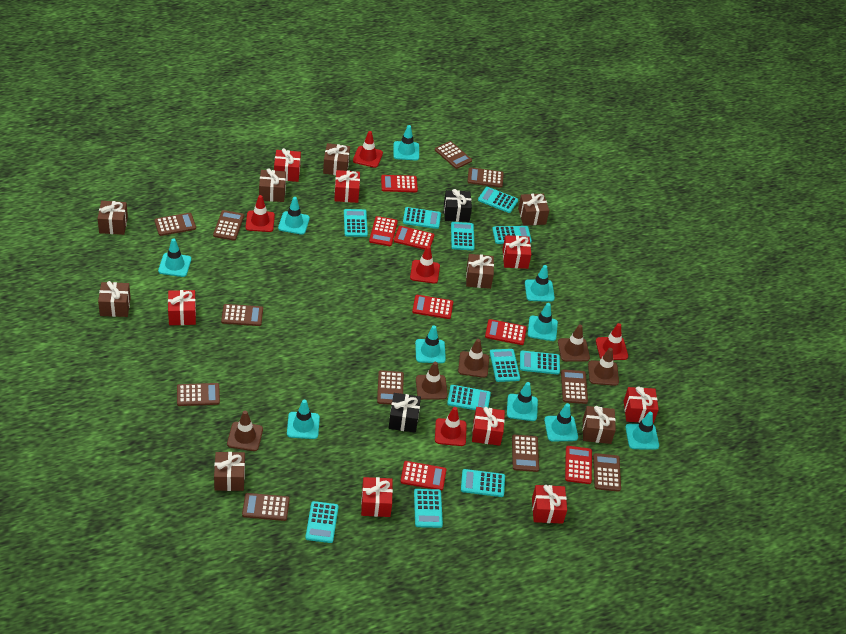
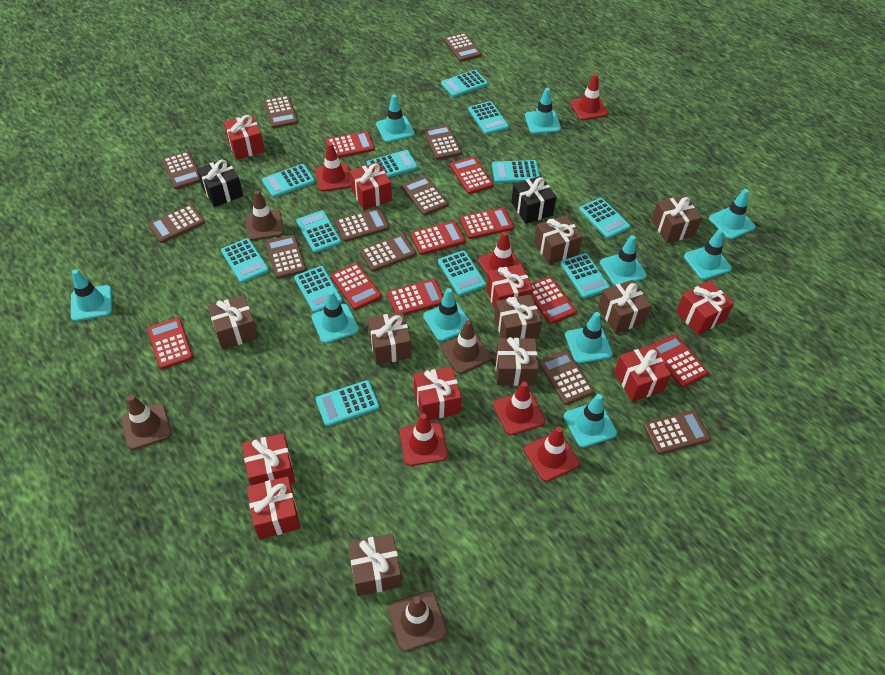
brown traffic cone: 5 -> 4
red calculator: 7 -> 9
red traffic cone: 5 -> 6
turquoise calculator: 11 -> 12

